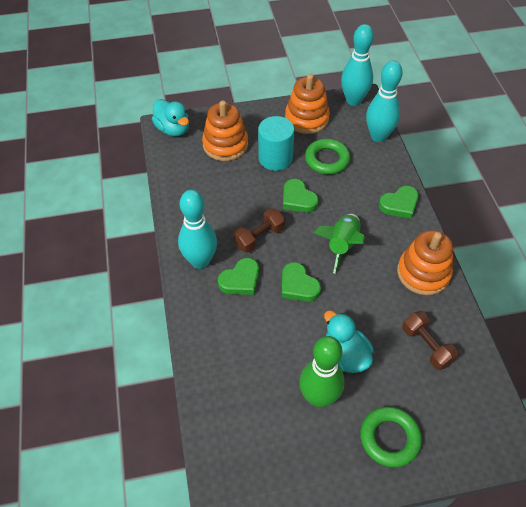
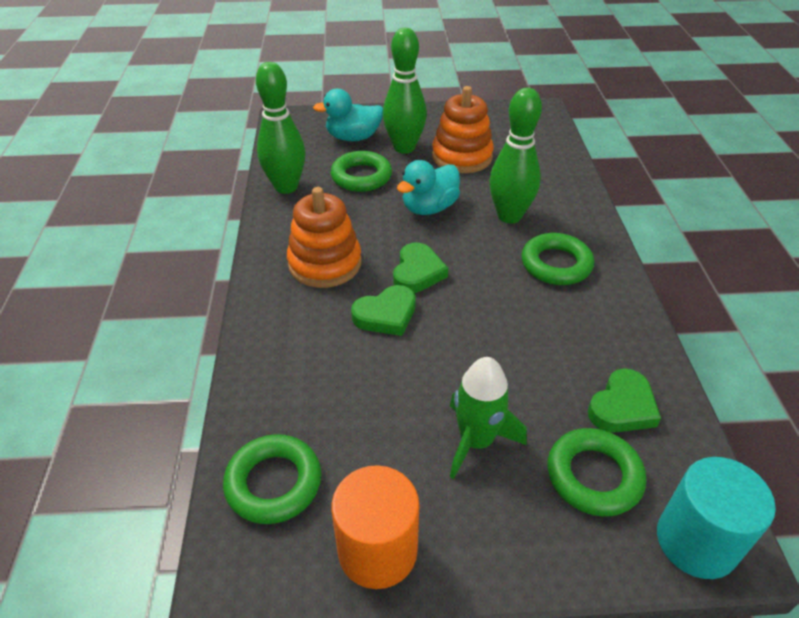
brown dumbbell: 2 -> 0
green bowling pin: 1 -> 3
green heart: 4 -> 3
green ring: 2 -> 4
orange cylinder: 0 -> 1
orange stacking toy: 3 -> 2
turquoise bowling pin: 3 -> 0

